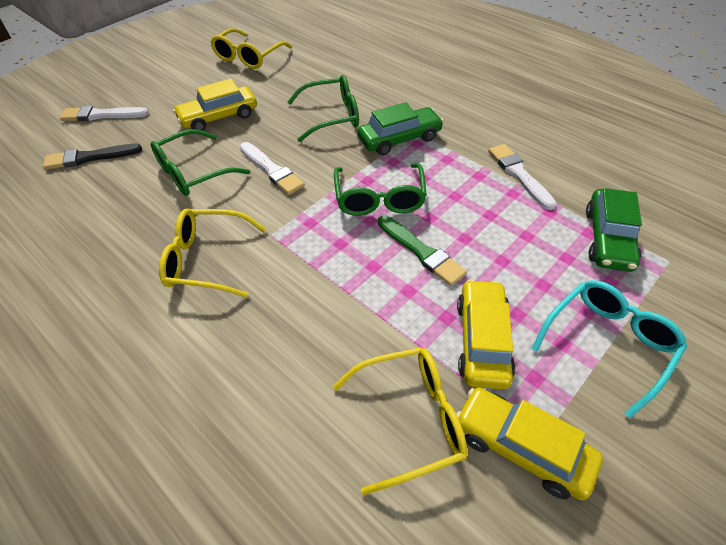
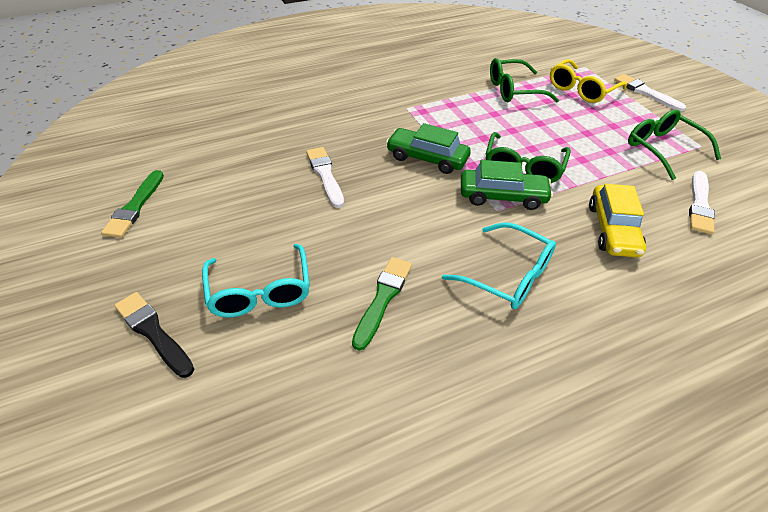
green brush: 1 -> 2
turquoise glasses: 1 -> 2
yellow car: 3 -> 1
yellow glasses: 3 -> 1

